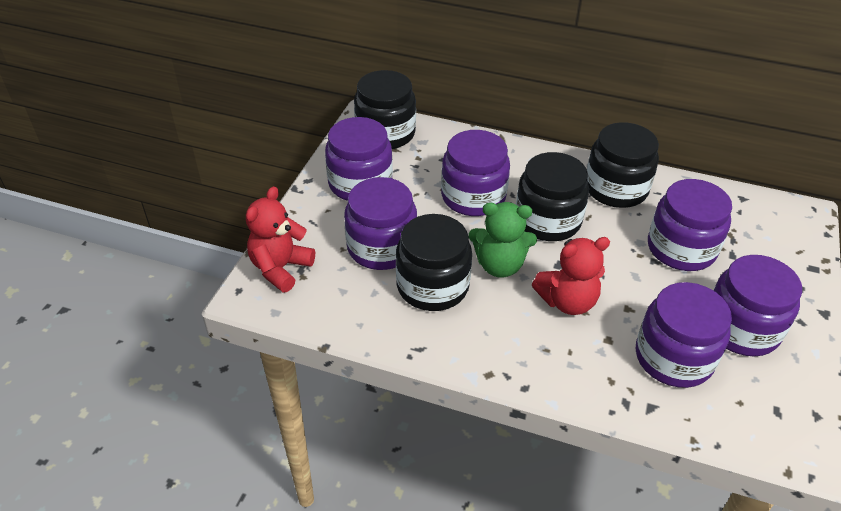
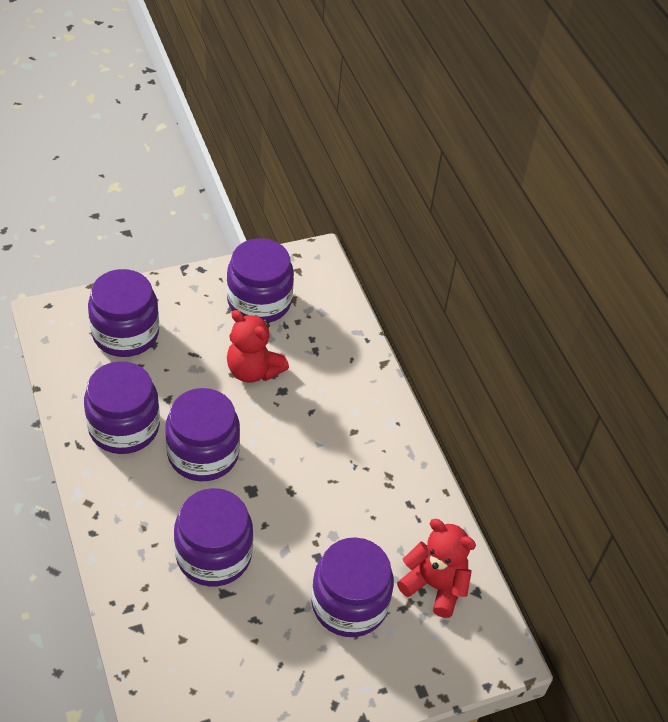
black jar: 4 -> 0
green teddy bear: 1 -> 0

